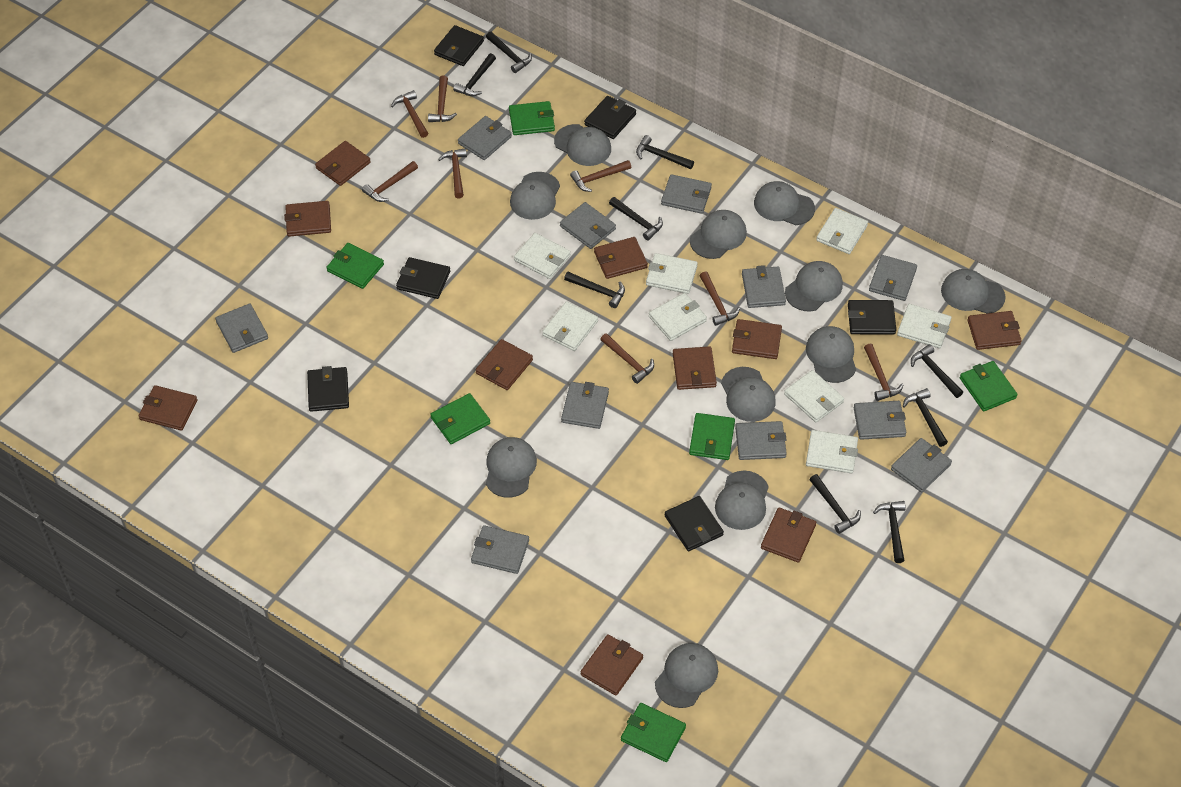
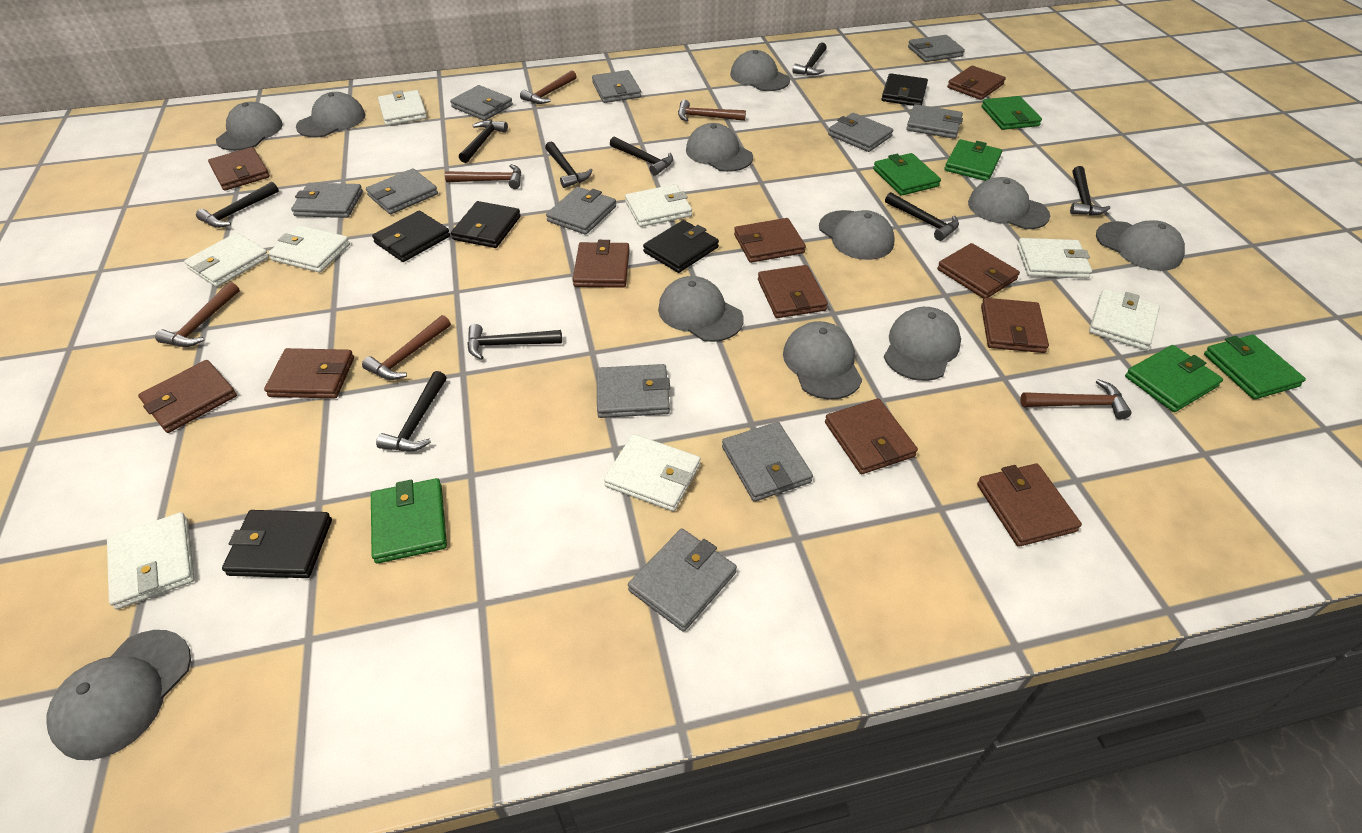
black wallet: 6 -> 5
brown hammer: 8 -> 6
brown wallet: 10 -> 11

